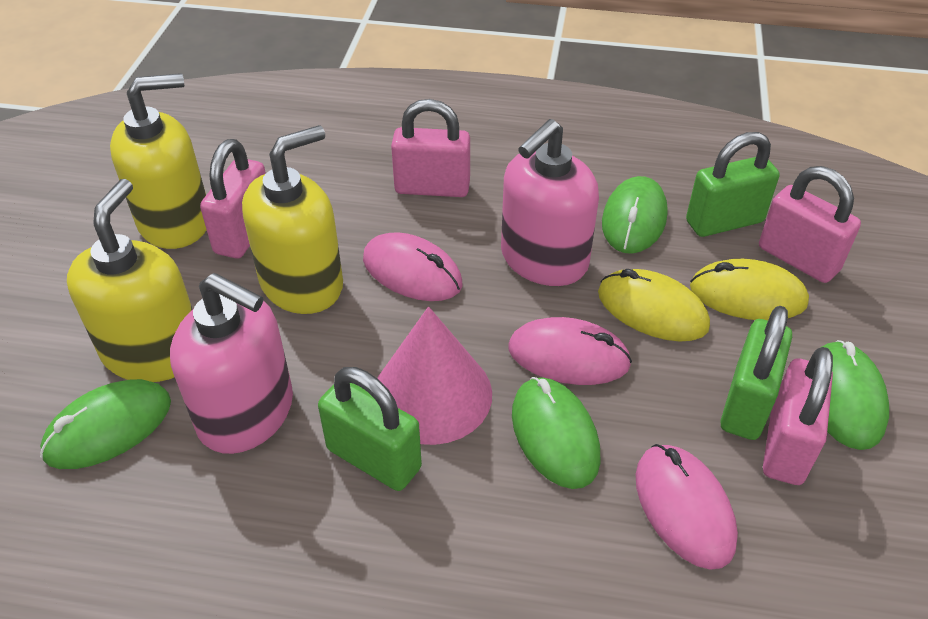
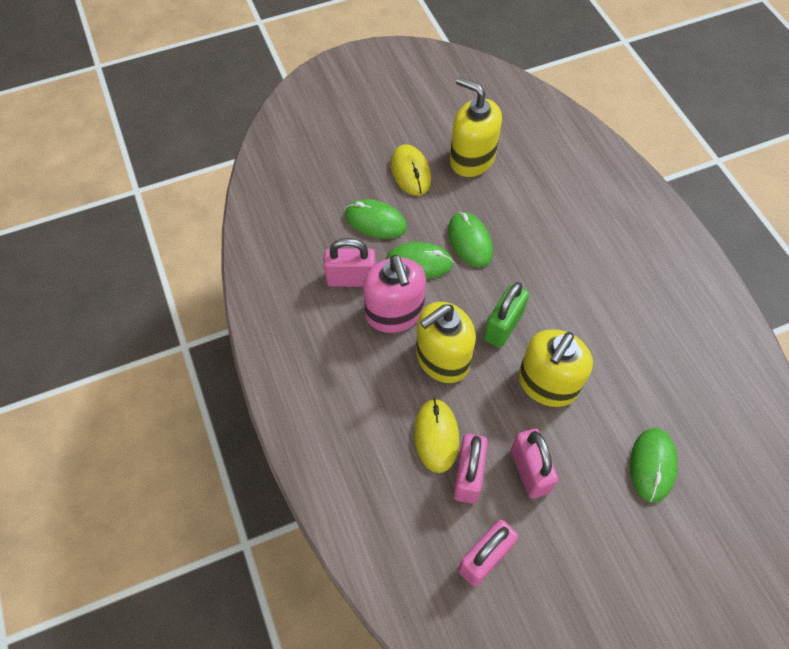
green padlock: 3 -> 1
pink cone: 1 -> 0
pink mouse: 3 -> 0
pink soap dispenser: 2 -> 1

